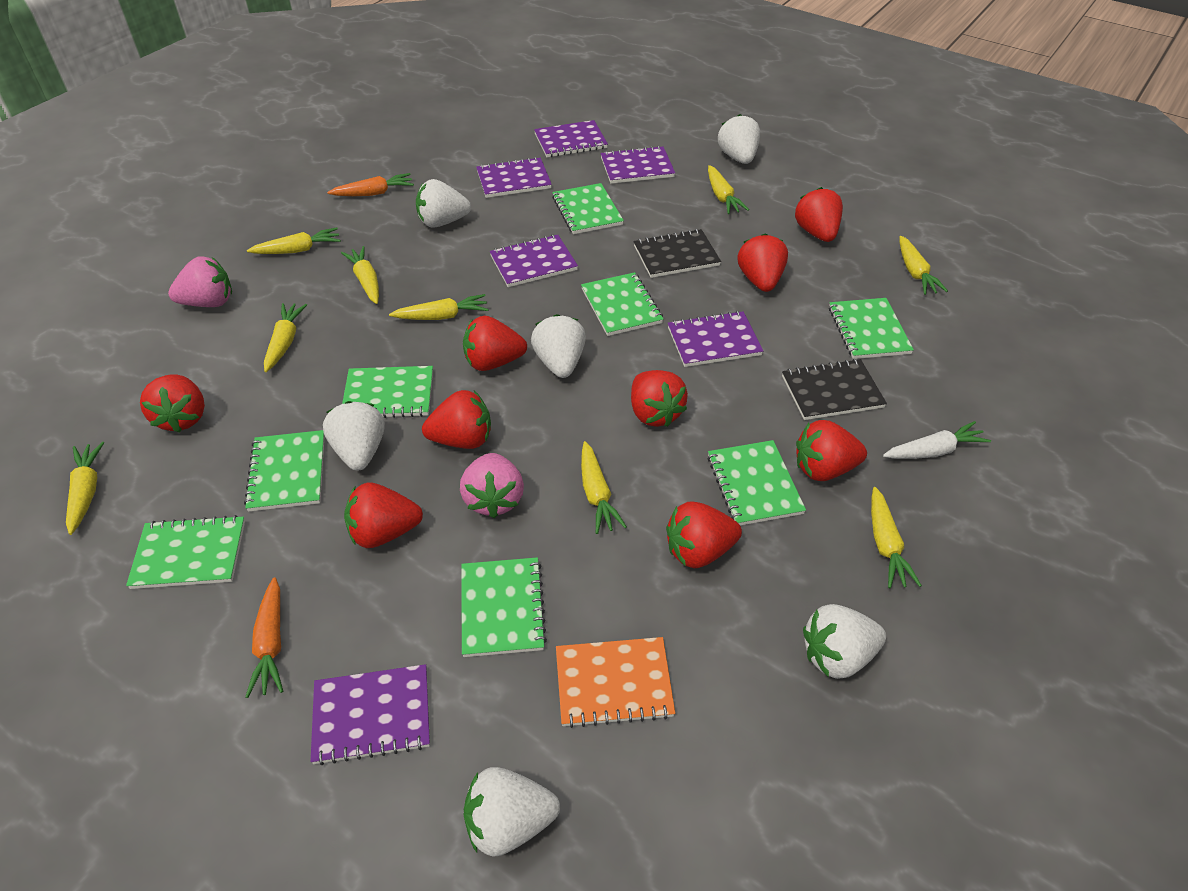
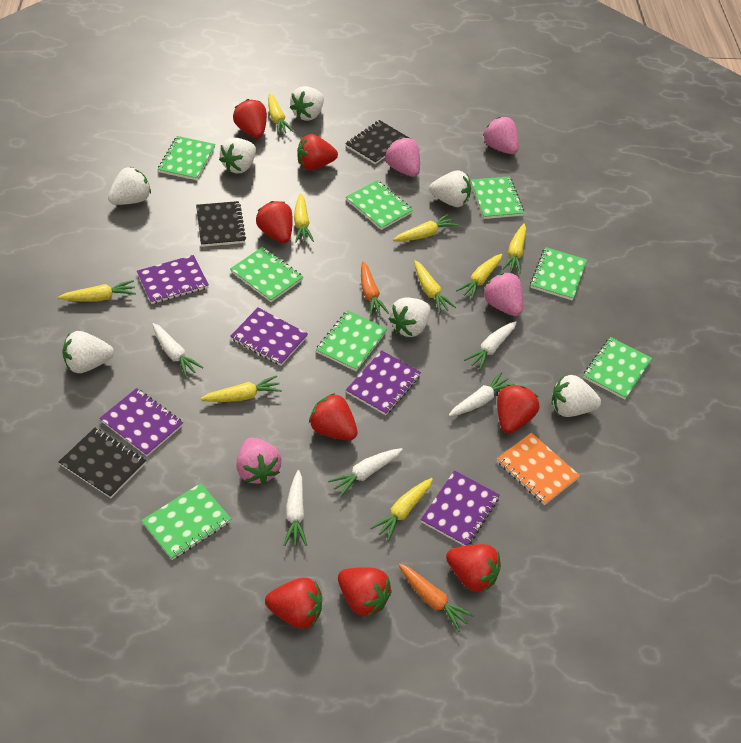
black notebook: 2 -> 3
pink strawberry: 2 -> 4
purple notebook: 6 -> 5
red strawberry: 9 -> 8
white carrot: 1 -> 5
white strawberry: 6 -> 7

